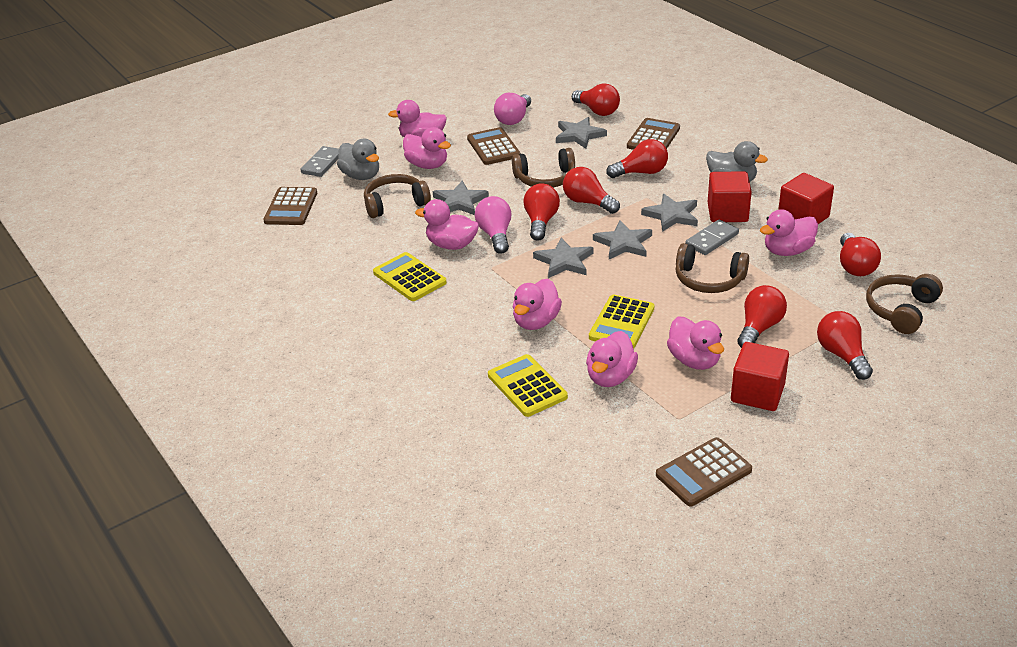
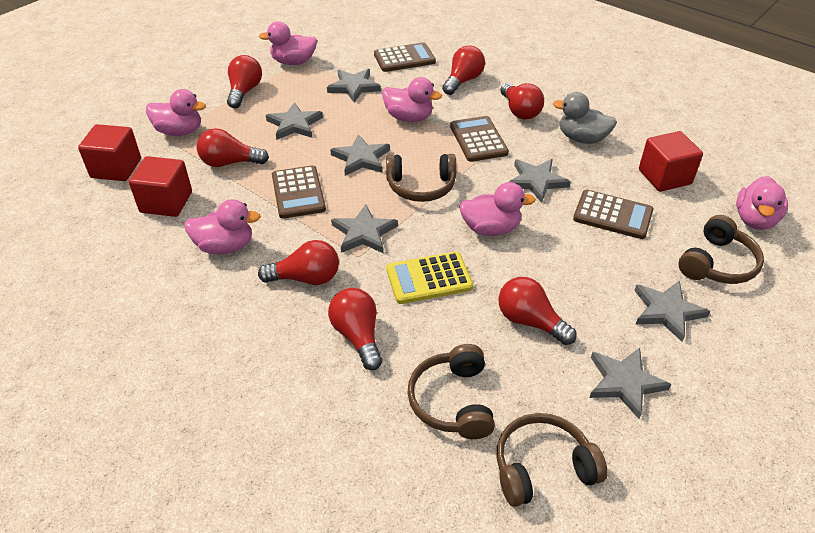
grey domino: 2 -> 0
grey duck: 2 -> 1
grey star: 5 -> 7
pink duck: 7 -> 6
pink light bulb: 2 -> 0
yellow calculator: 3 -> 1

